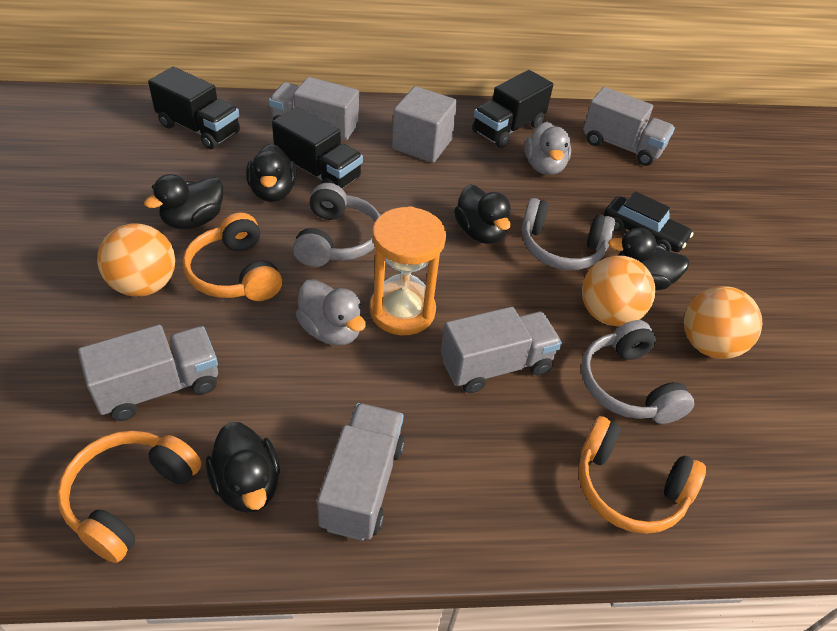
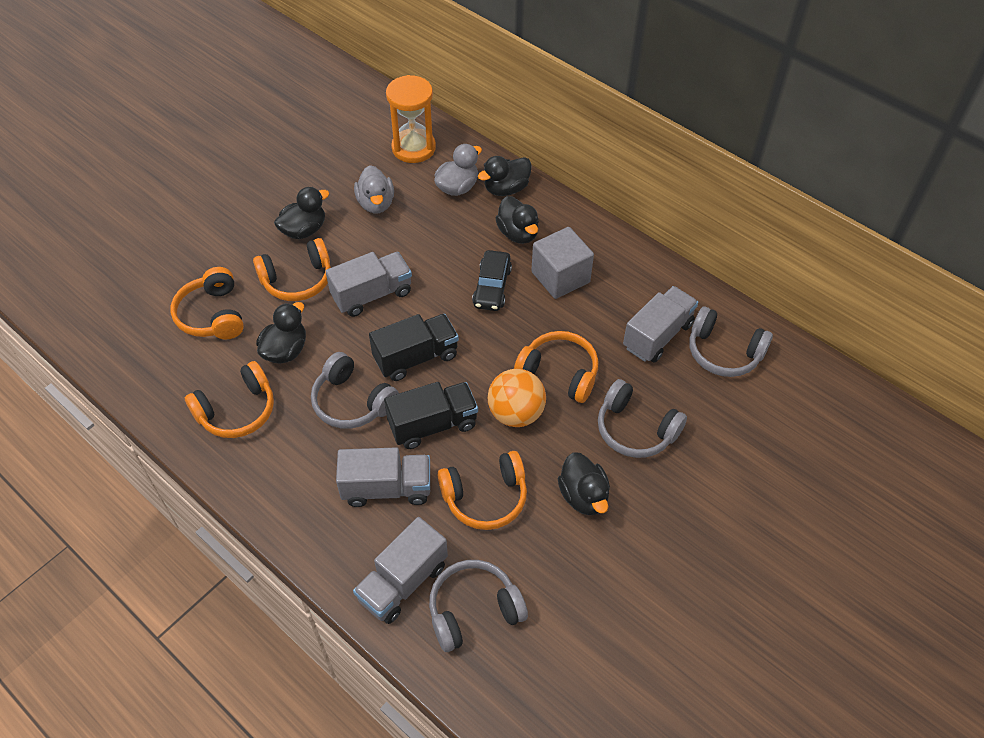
black truck: 3 -> 2
grey headphones: 3 -> 4
grey truck: 5 -> 4
orange ball: 3 -> 1
orange headphones: 3 -> 5

